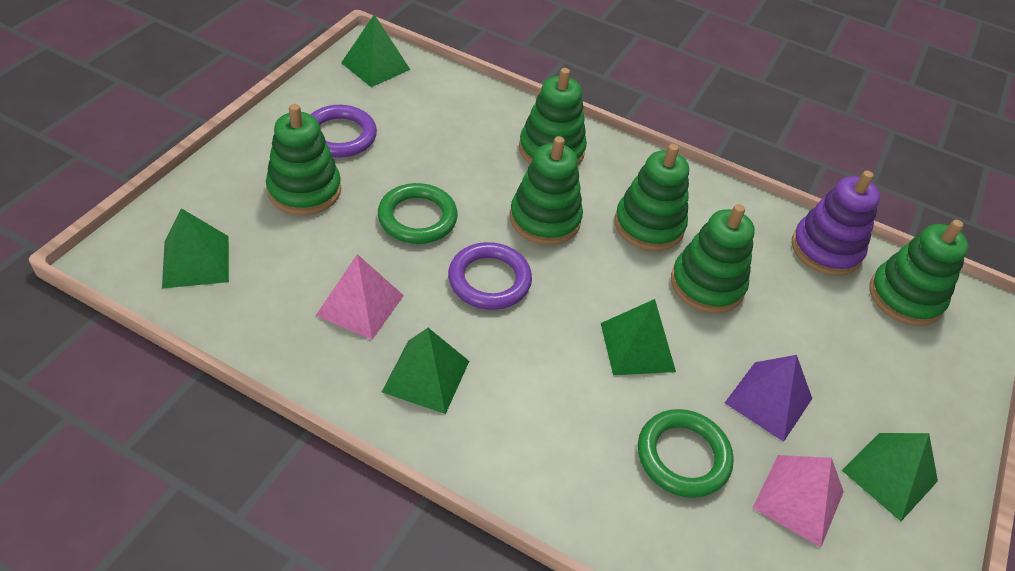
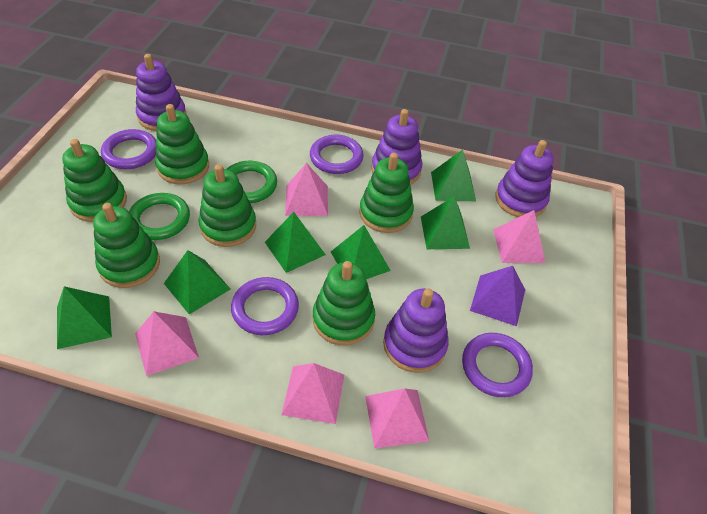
green pyramid: 5 -> 6
pink pyramid: 2 -> 5
purple ring: 2 -> 4
purple stacking toy: 1 -> 4

